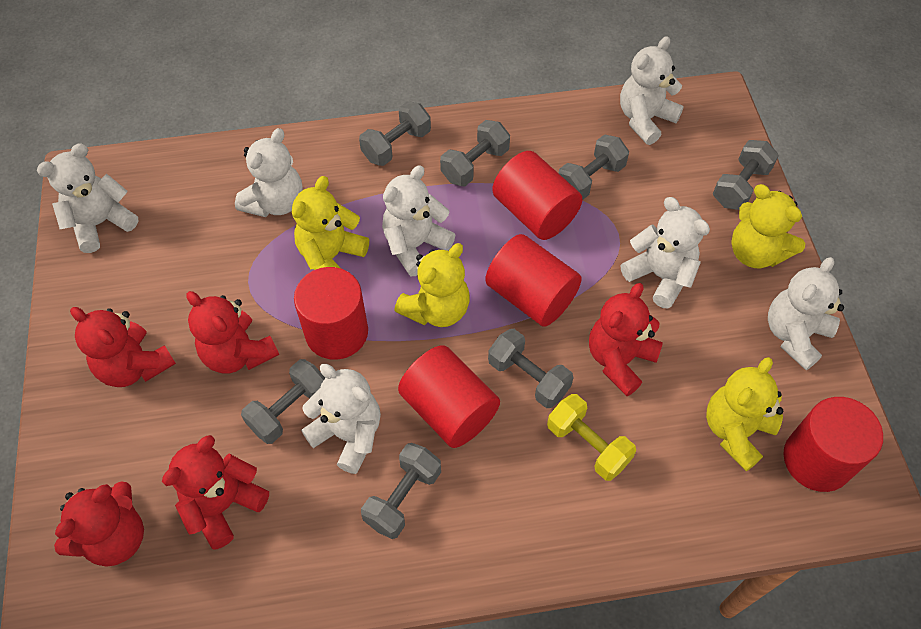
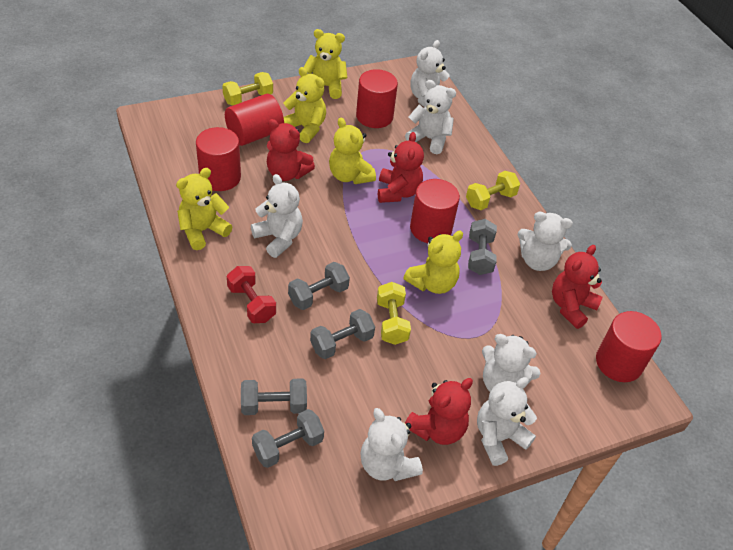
grey dumbbell: 7 -> 5
red dumbbell: 0 -> 1
red teddy bear: 5 -> 4
yellow dumbbell: 1 -> 3
yellow teddy bear: 4 -> 5

